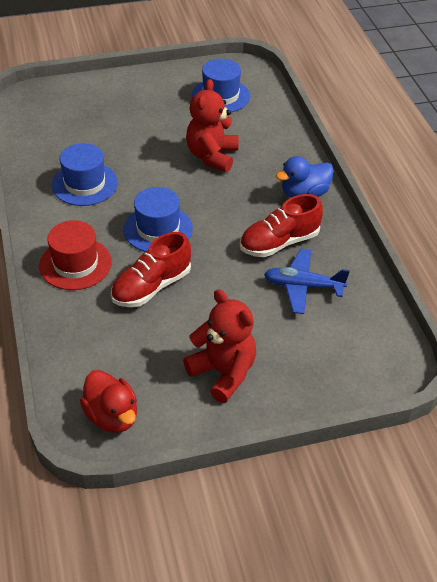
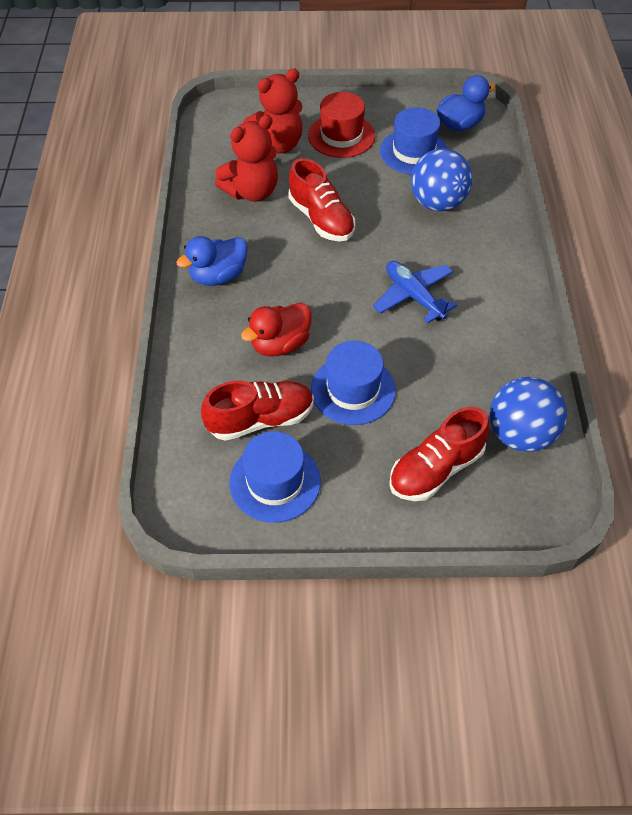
blue ball: 0 -> 2
blue duck: 1 -> 2
red shoe: 2 -> 3

